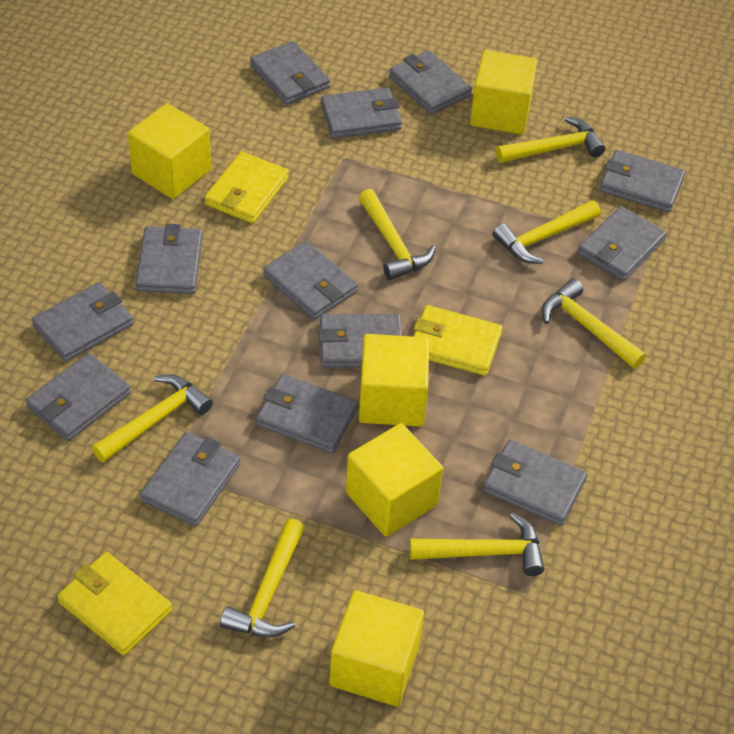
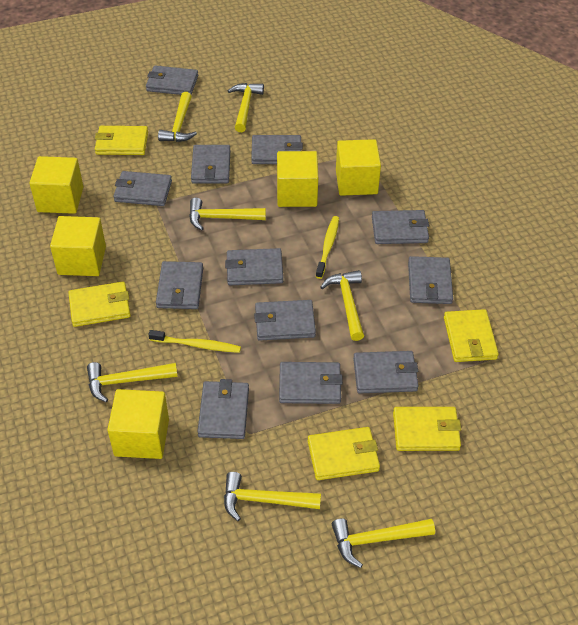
grey wallet: 13 -> 12
yellow toothbrush: 0 -> 2
yellow wallet: 3 -> 5

